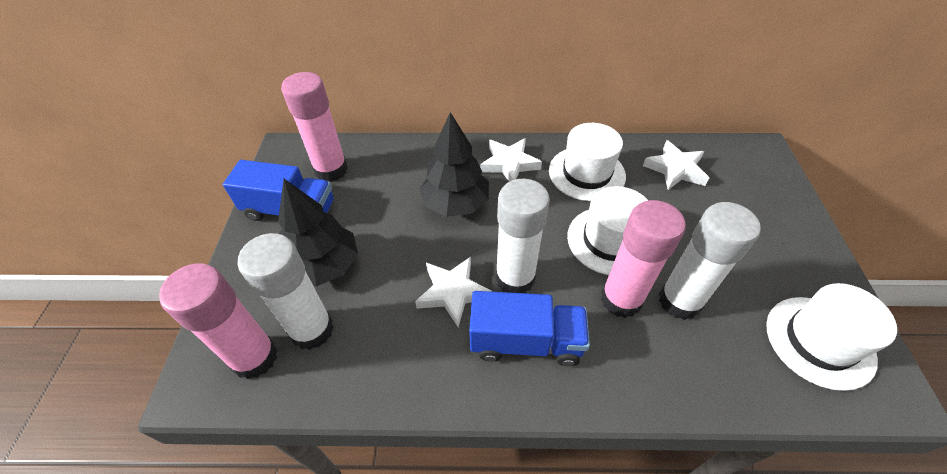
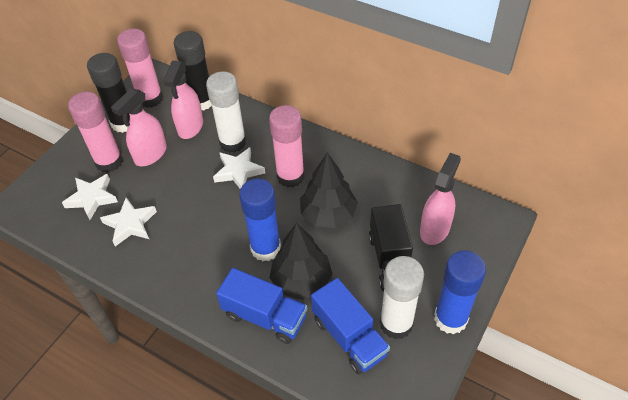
black glue stick: 0 -> 2
black truck: 0 -> 1
blue glue stick: 0 -> 2
pink spray bottle: 0 -> 3
white glue stick: 3 -> 2
white hat: 3 -> 0

